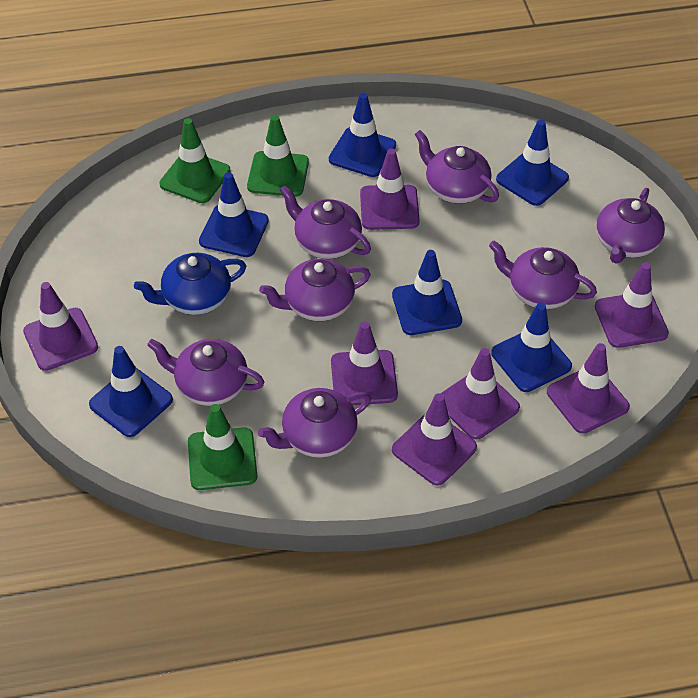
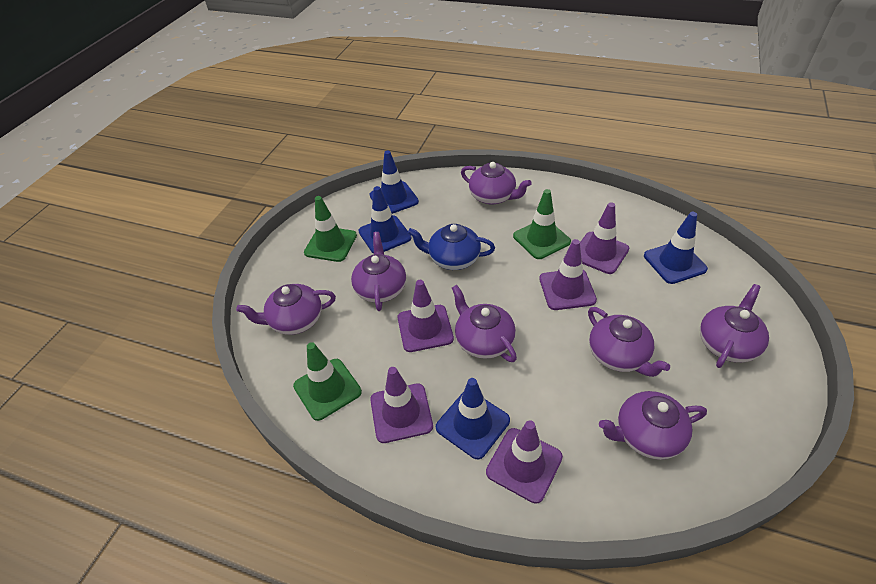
blue traffic cone: 6 -> 4
purple traffic cone: 7 -> 5

